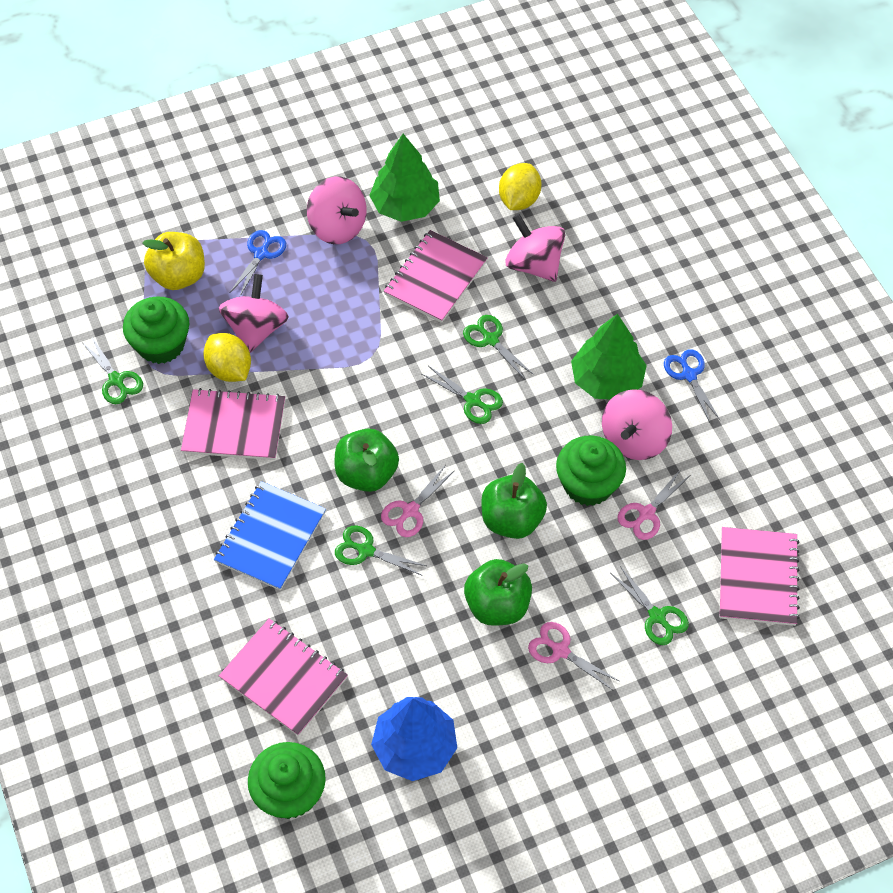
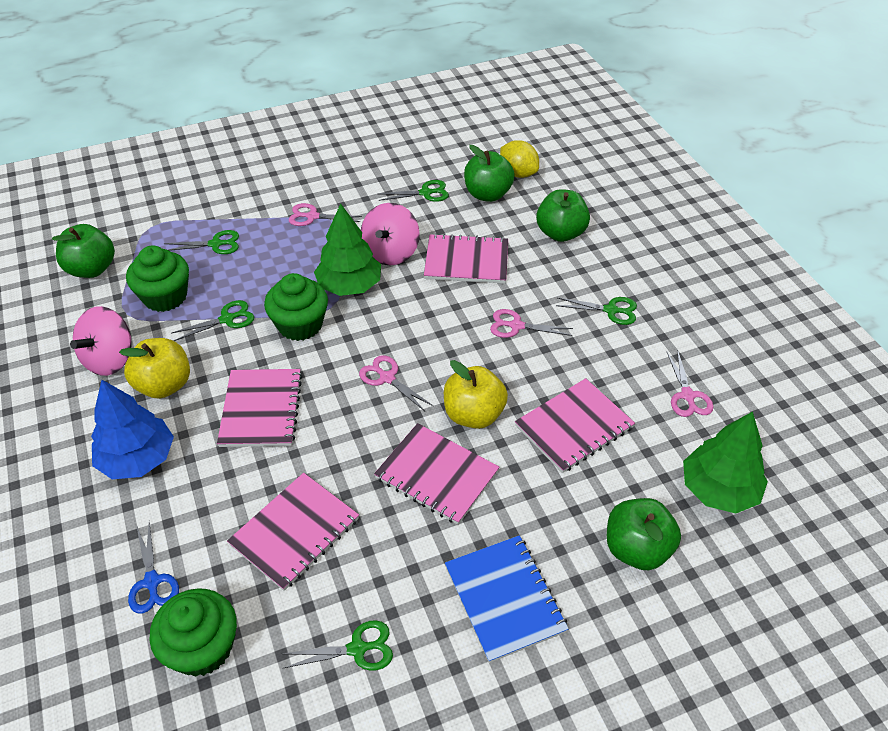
blue scissors: 2 -> 1
green apple: 3 -> 4
pink notebook: 4 -> 5
pink scissors: 3 -> 4
pink spinning top: 4 -> 2
yellow apple: 1 -> 2
yellow lemon: 2 -> 1

